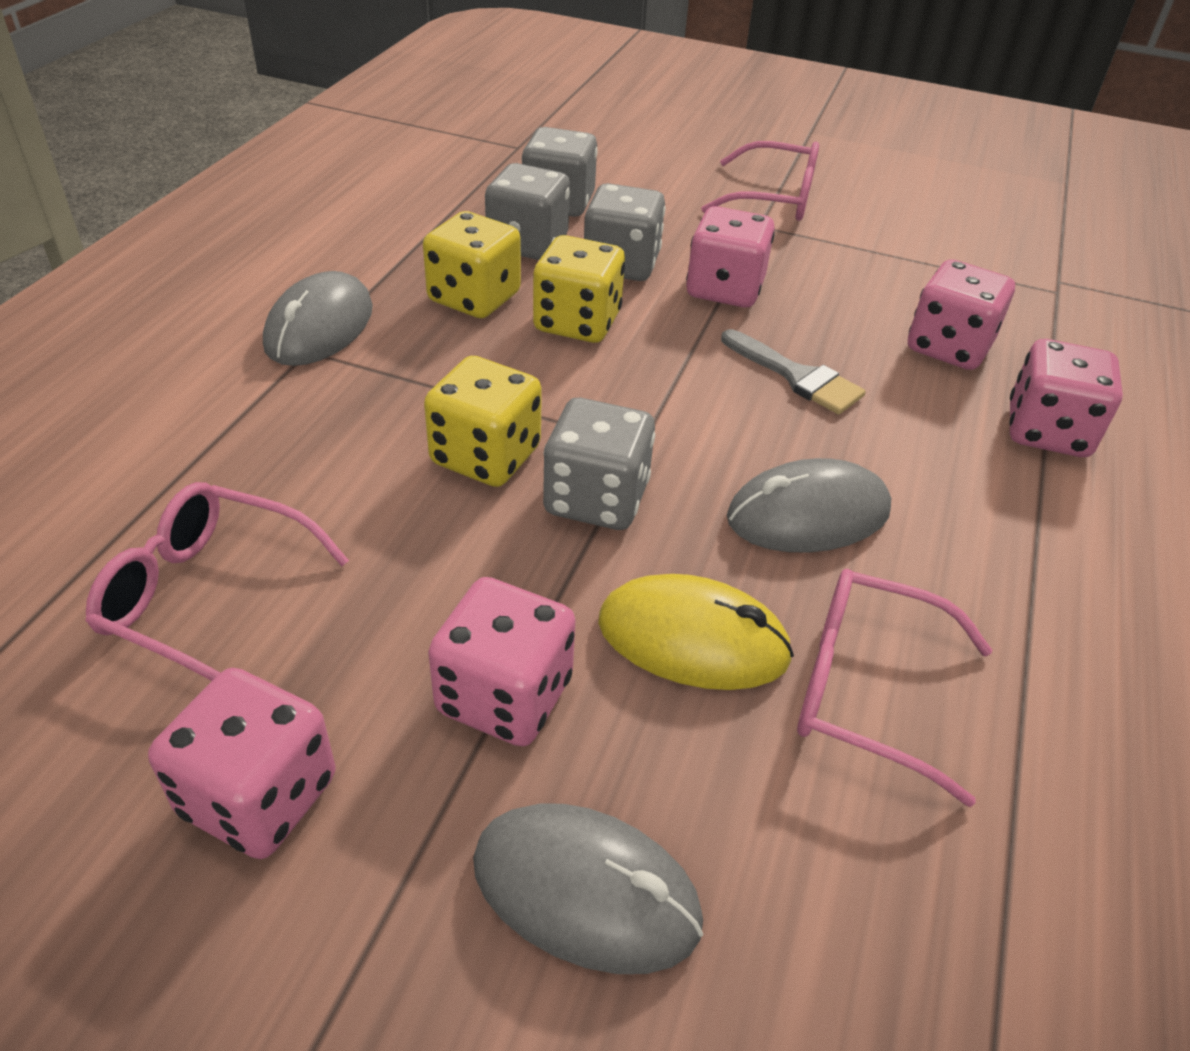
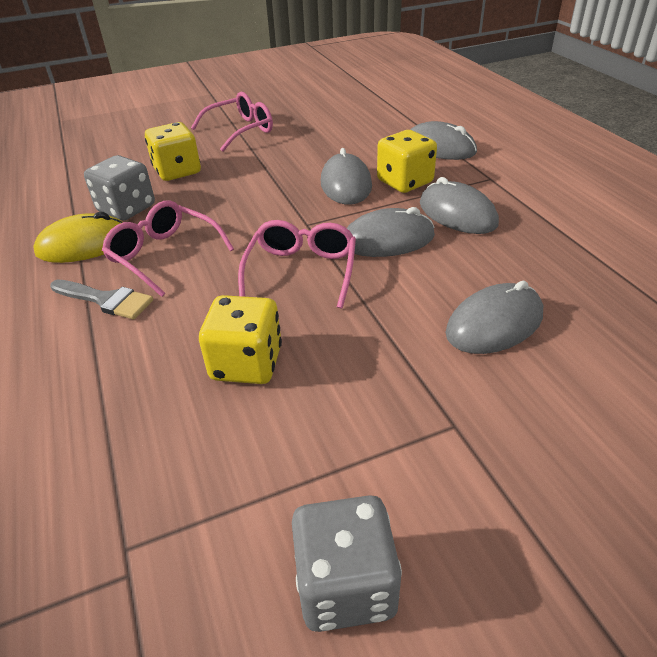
grey dice: 4 -> 2
grey mouse: 3 -> 5
pink dice: 5 -> 0

